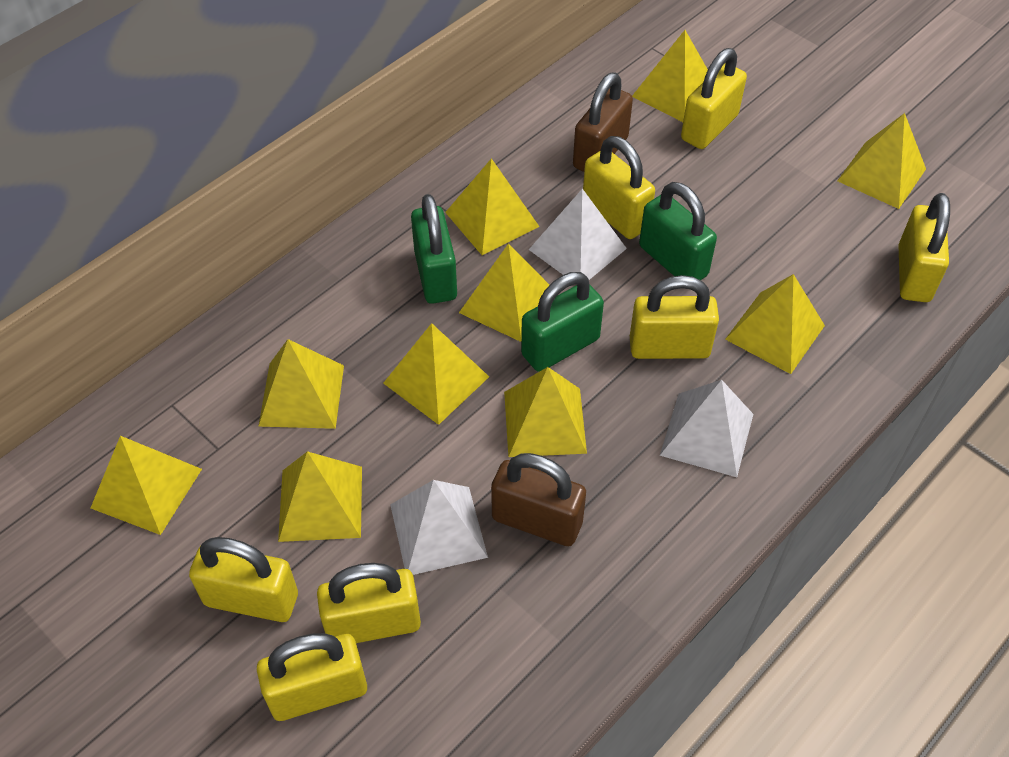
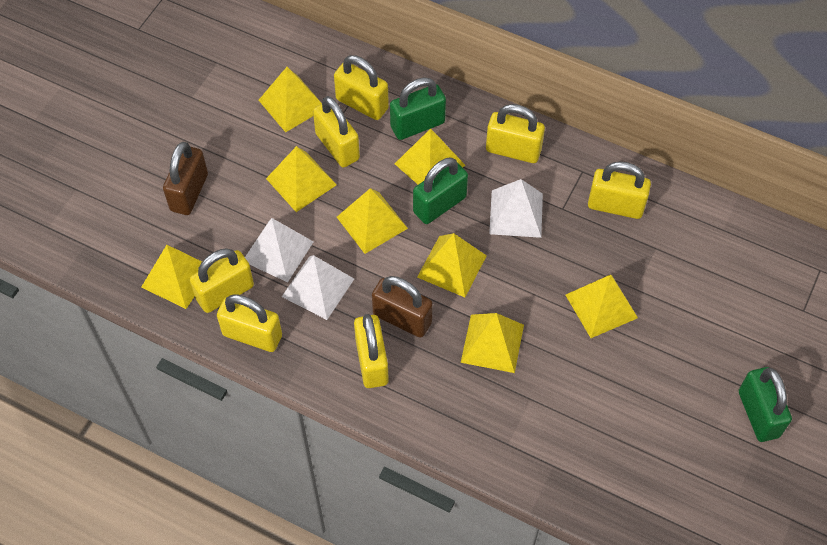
yellow pyramid: 10 -> 8

